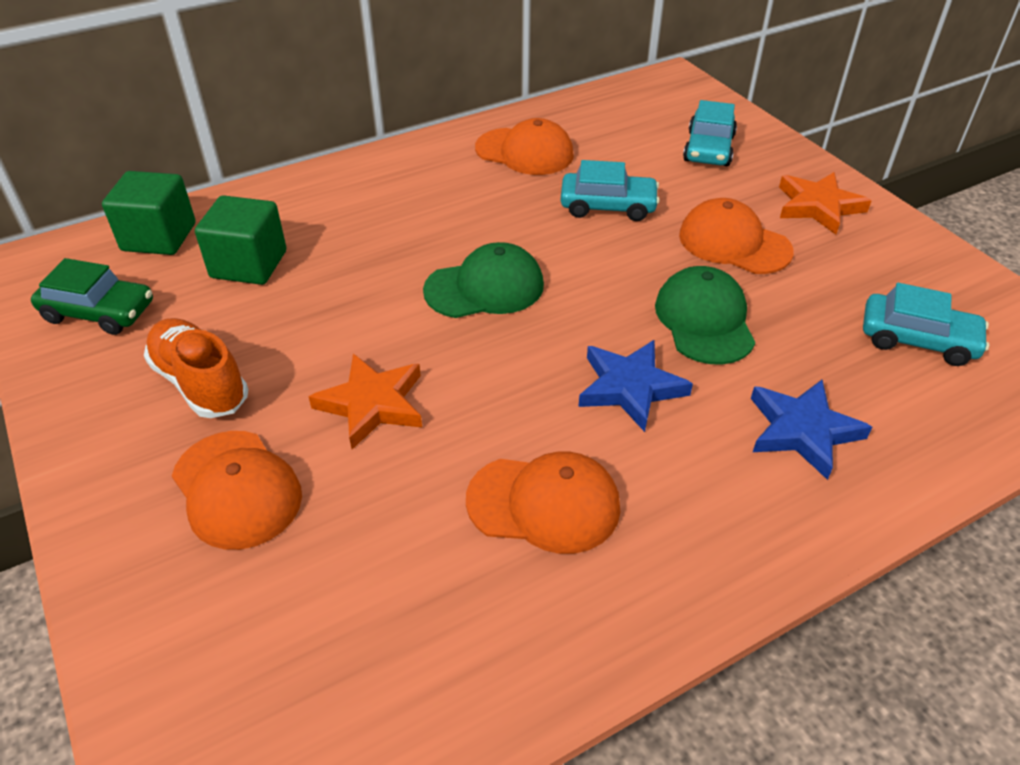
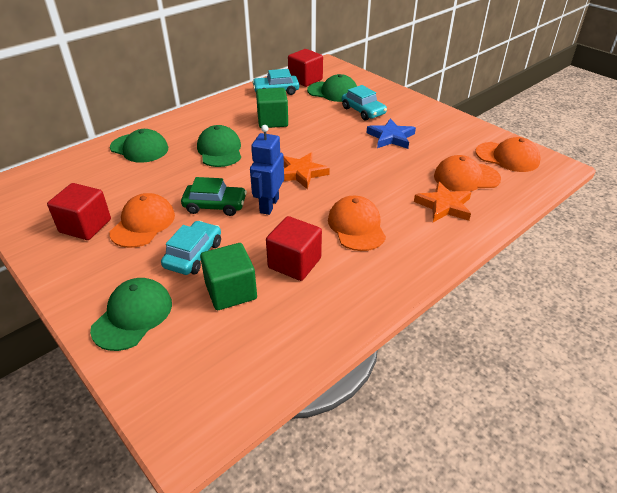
blue robot: 0 -> 1
blue star: 2 -> 1
green cap: 2 -> 4
orange shoe: 1 -> 0
red cube: 0 -> 3

